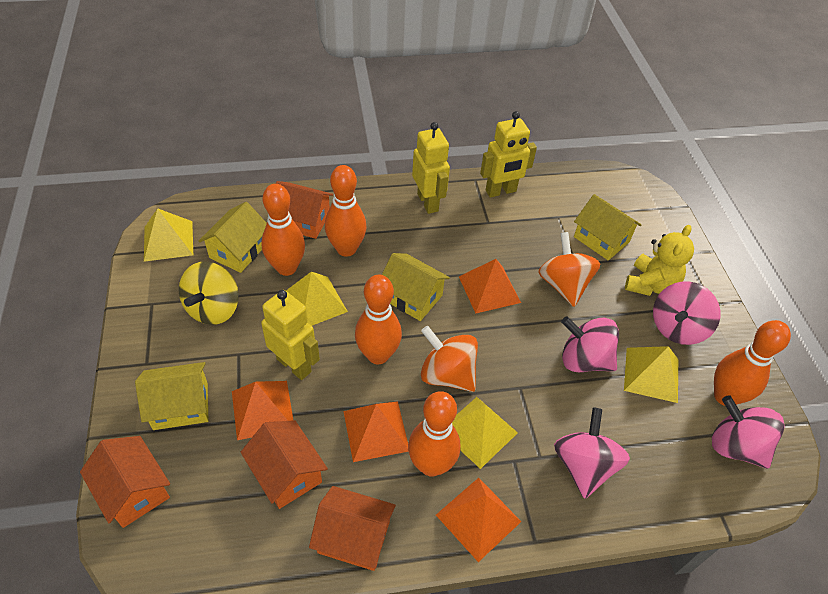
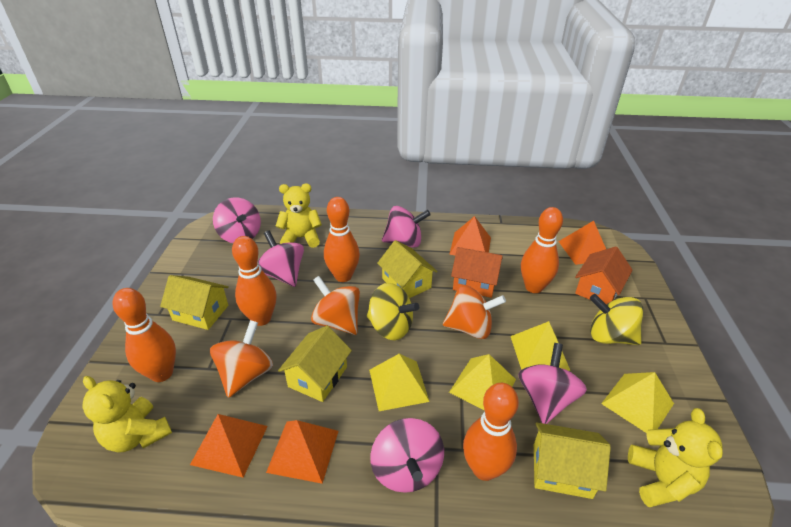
orange house: 4 -> 2
orange spinning top: 2 -> 3
pink spinning top: 4 -> 5
yellow robot: 3 -> 0
yellow spinning top: 1 -> 2
yellow teddy bear: 1 -> 3

